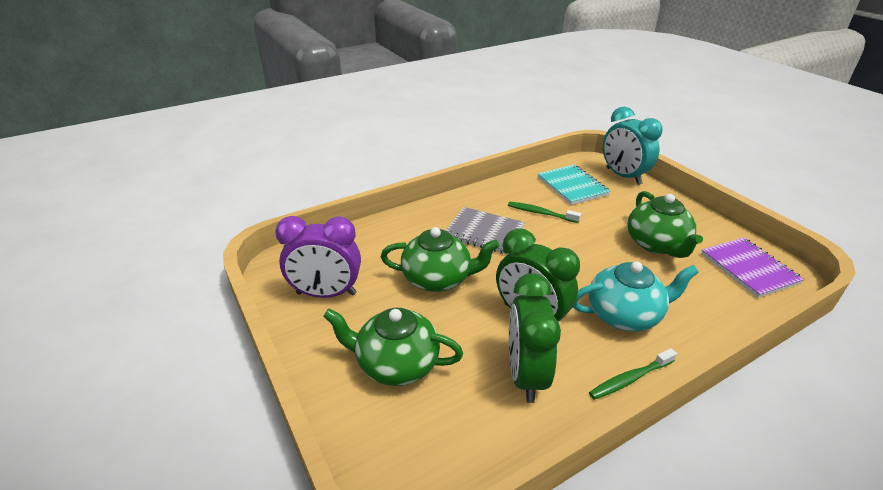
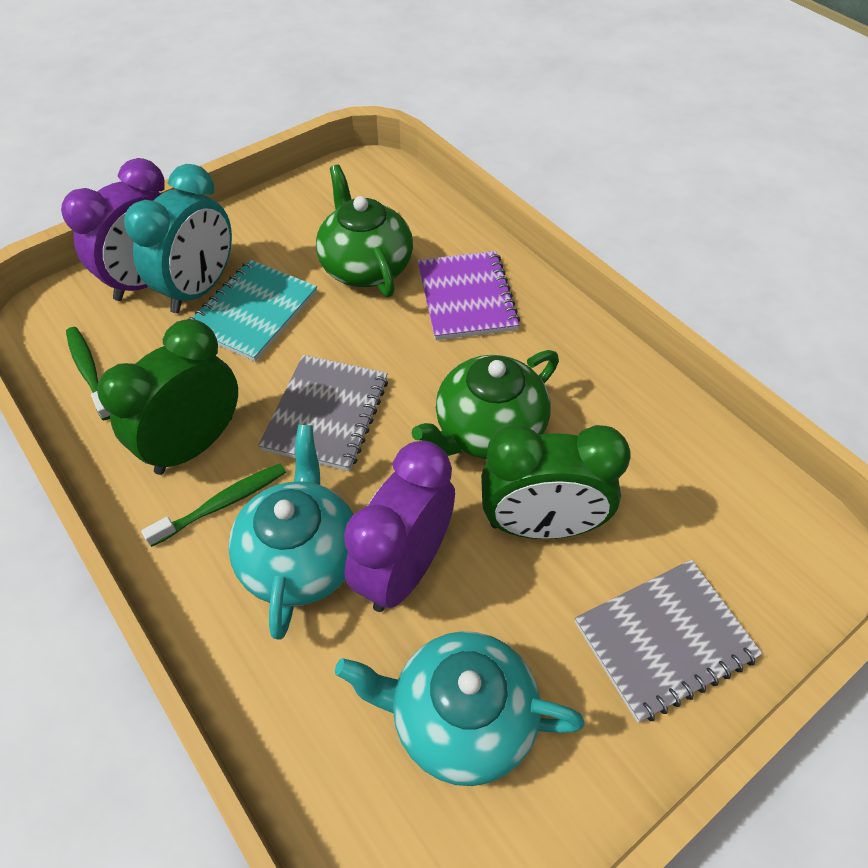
green teapot: 3 -> 2
grey notebook: 1 -> 2
purple clock: 1 -> 2
turquoise teapot: 1 -> 2

